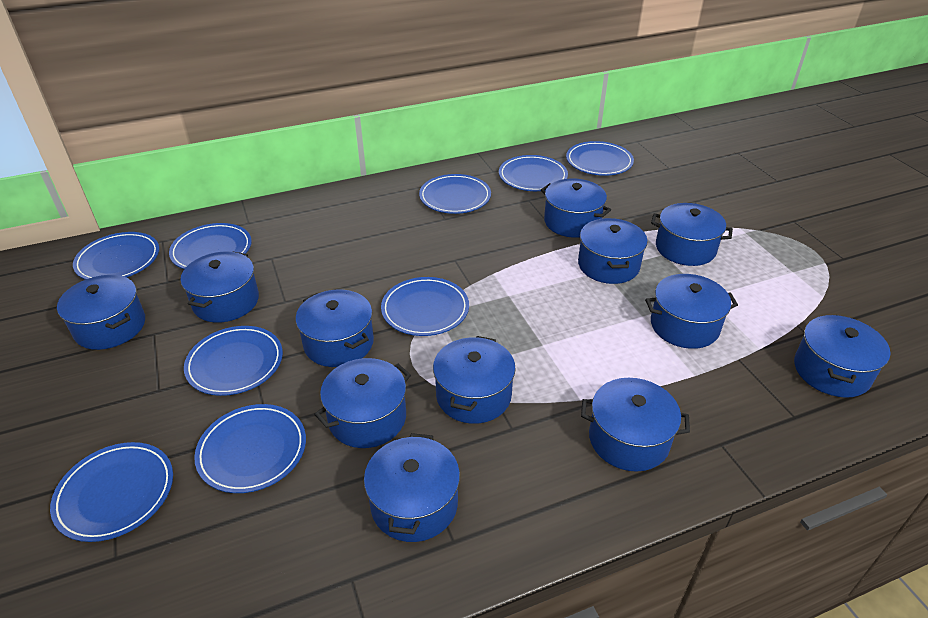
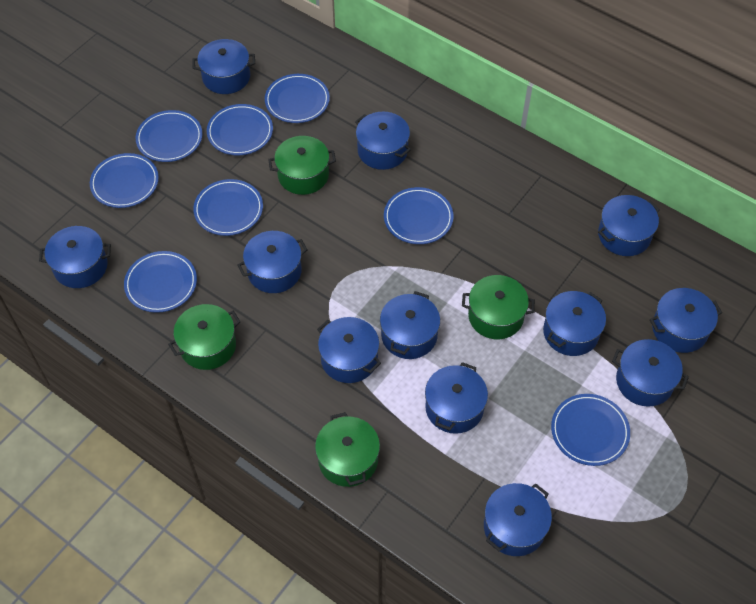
blue plate: 9 -> 8
green pot: 0 -> 4

